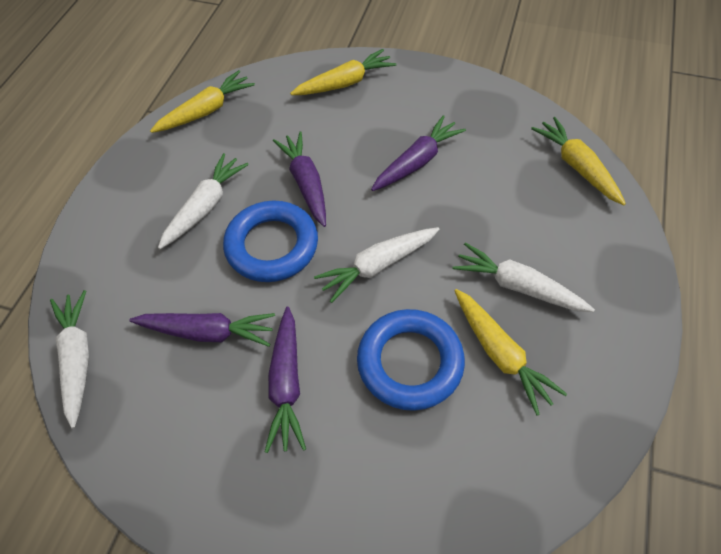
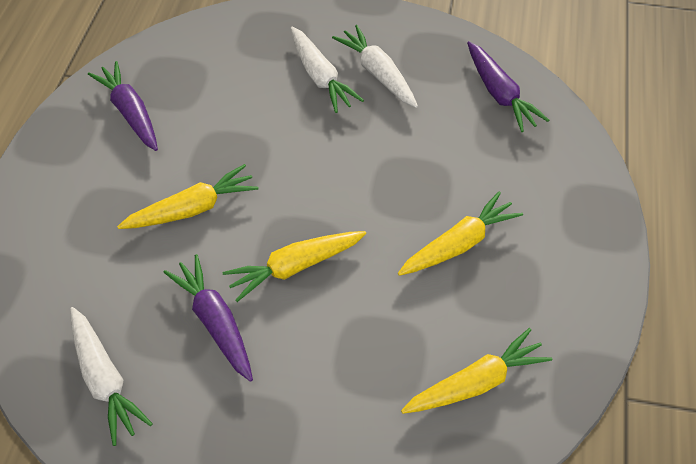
blue ring: 2 -> 0
purple carrot: 4 -> 3
white carrot: 4 -> 3

